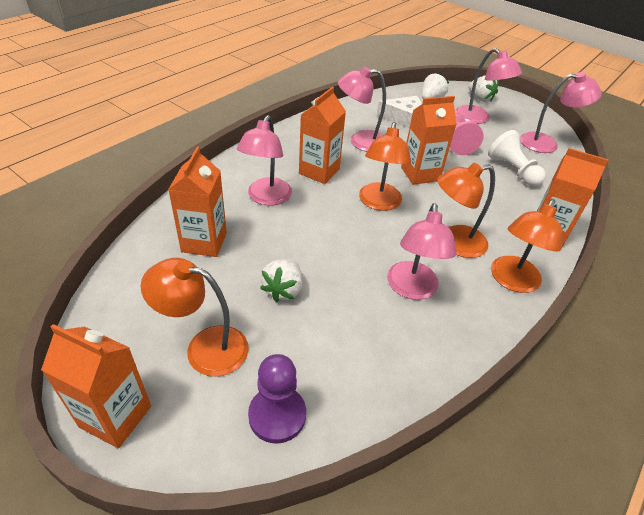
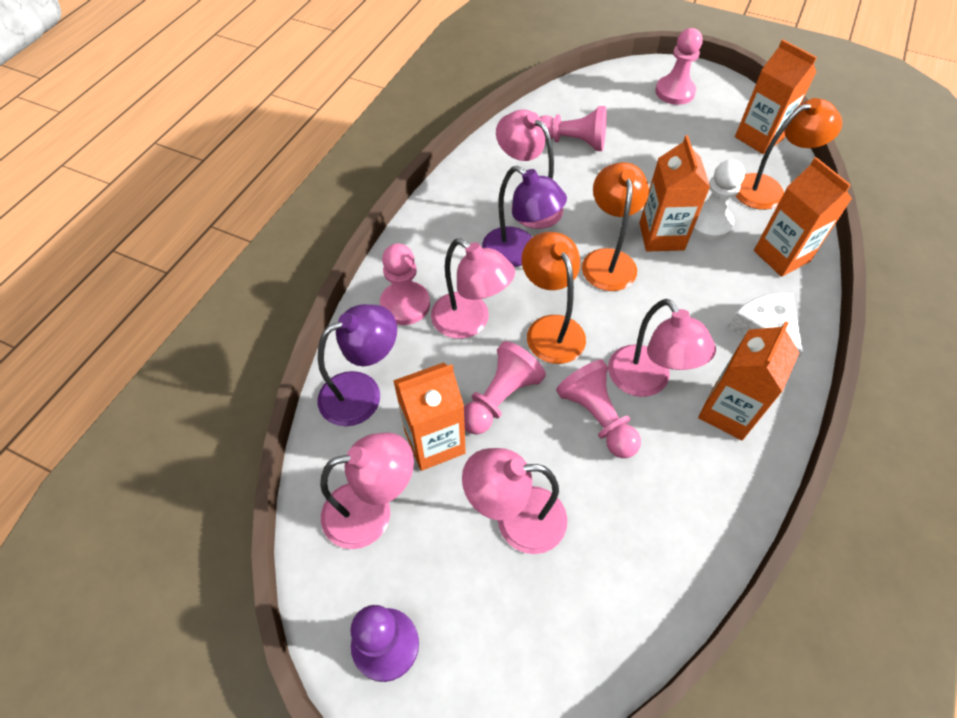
orange lamp: 4 -> 3
pink pawn: 1 -> 5
purple lamp: 0 -> 2
white strawberry: 3 -> 0

